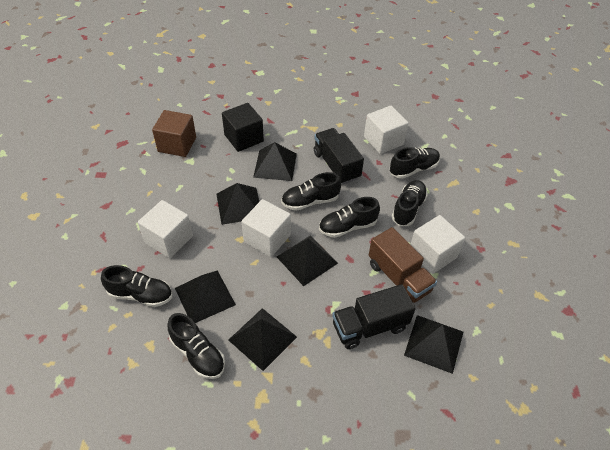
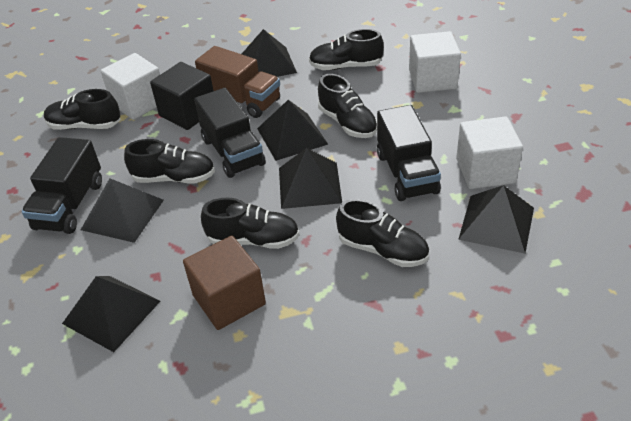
black truck: 2 -> 3
white cube: 4 -> 3

